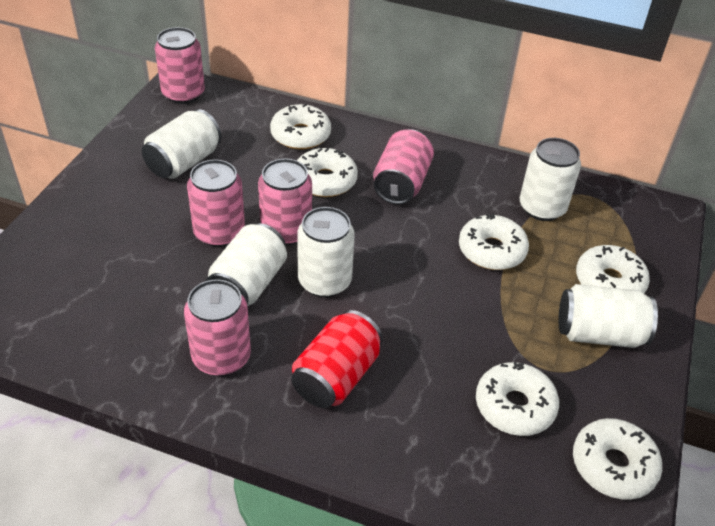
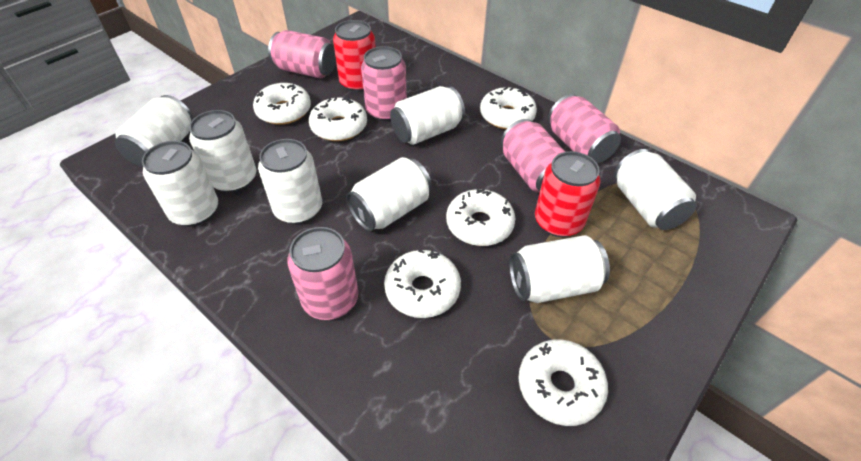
red can: 1 -> 2
white can: 5 -> 8

